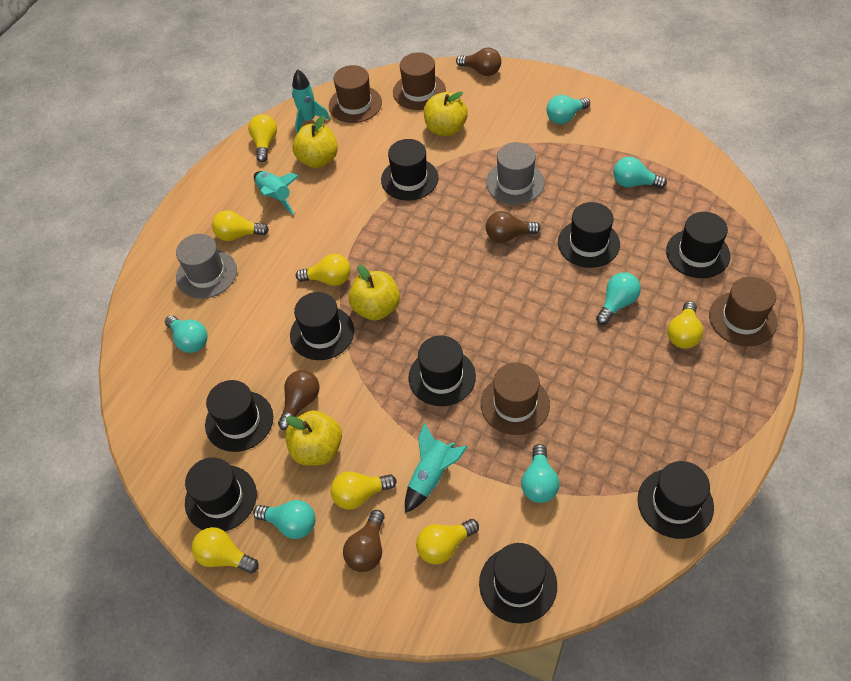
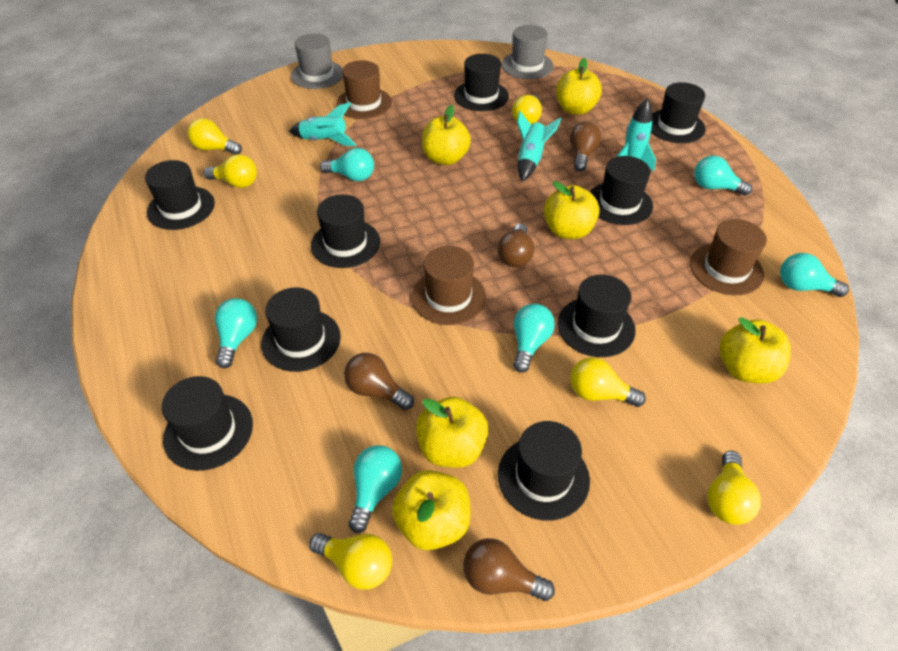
brown hat: 4 -> 3
yellow apple: 4 -> 6
yellow light bulb: 7 -> 6

